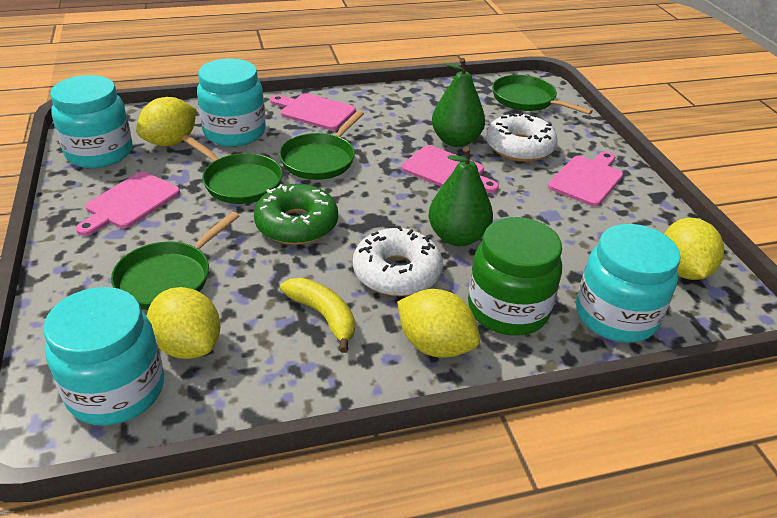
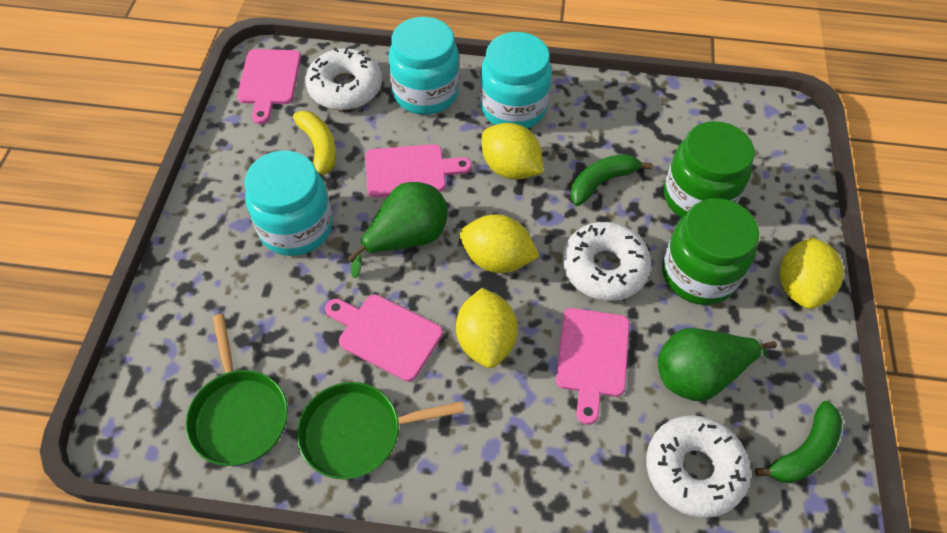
green banana: 0 -> 2
green donut: 1 -> 0
green jar: 1 -> 2
green pan: 4 -> 2
turquoise jar: 4 -> 3
white donut: 2 -> 3

